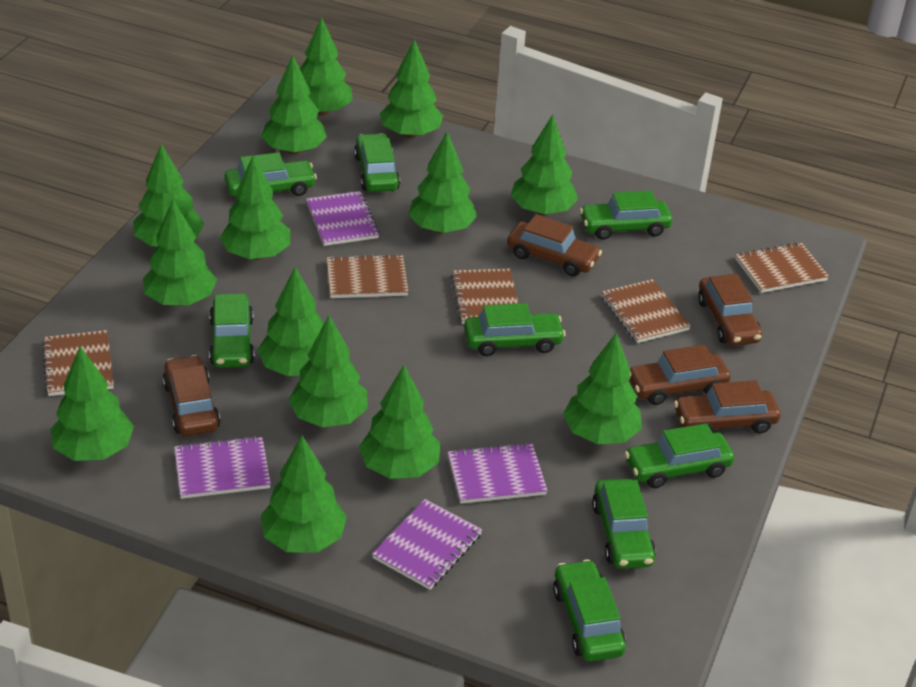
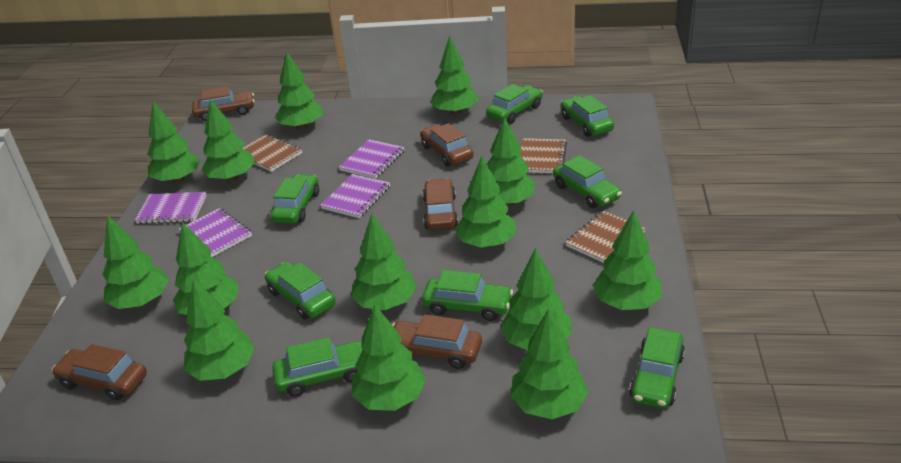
brown notebook: 5 -> 3

